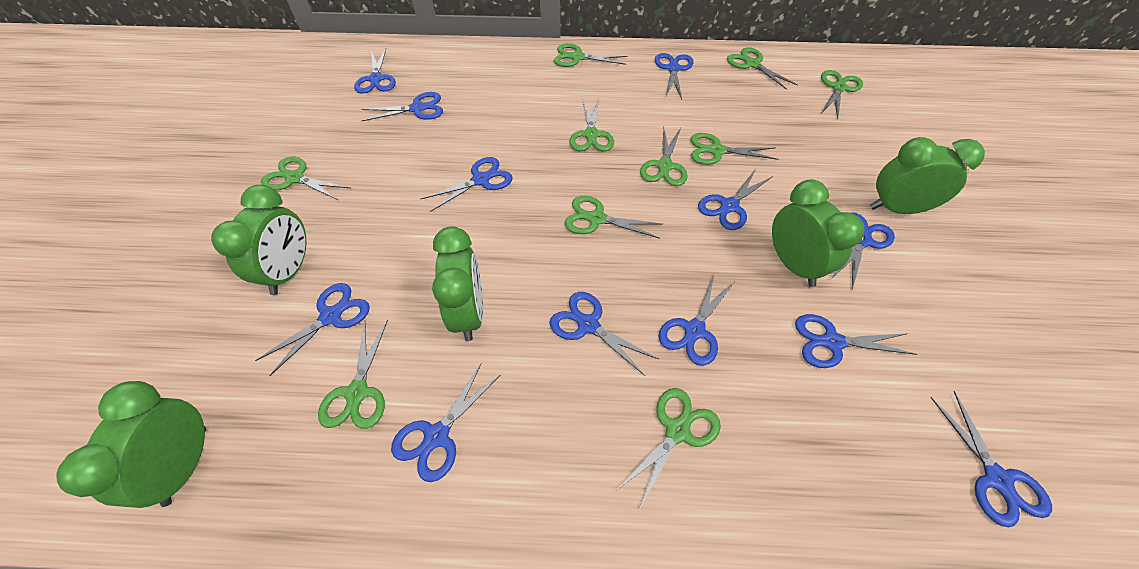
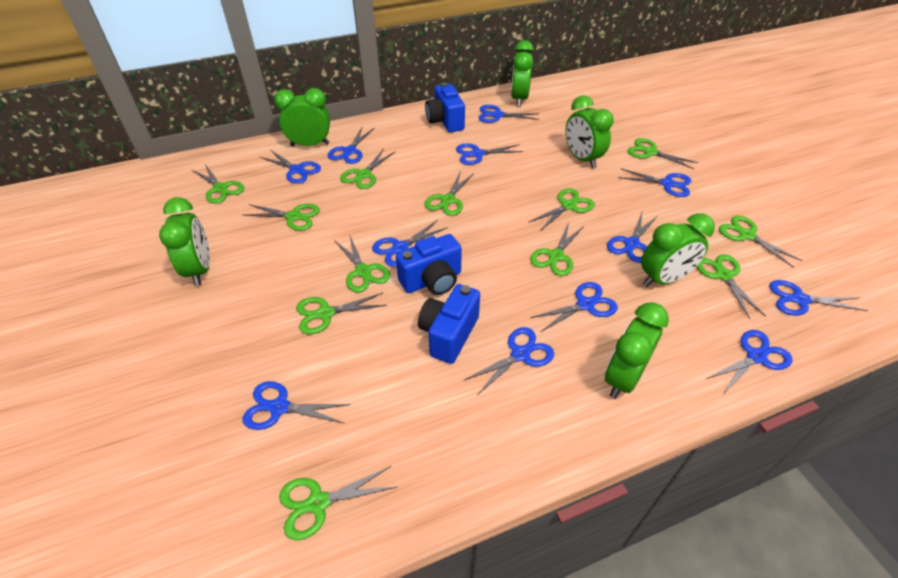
blue camera: 0 -> 3
green clock: 5 -> 6
green scissors: 10 -> 12

